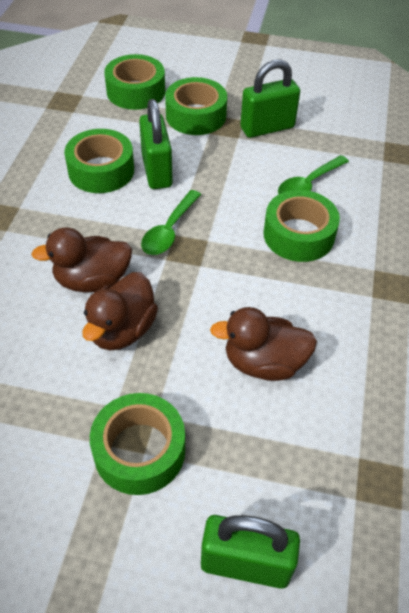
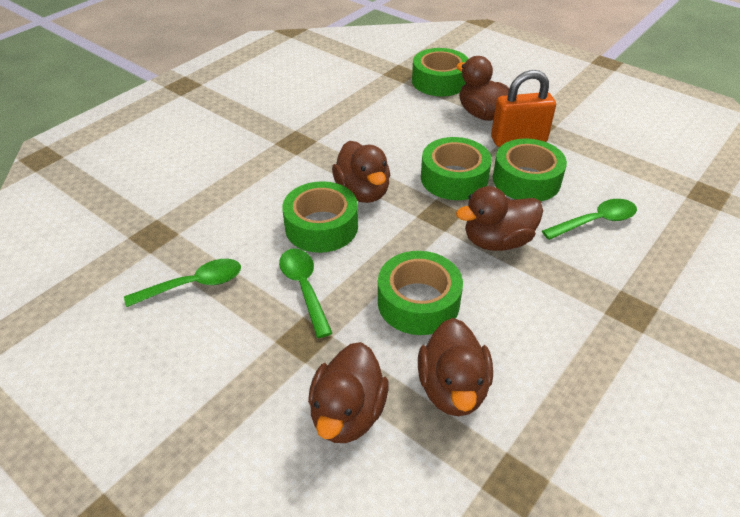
brown duck: 3 -> 5
green padlock: 3 -> 0
green spoon: 2 -> 3
orange padlock: 0 -> 1

